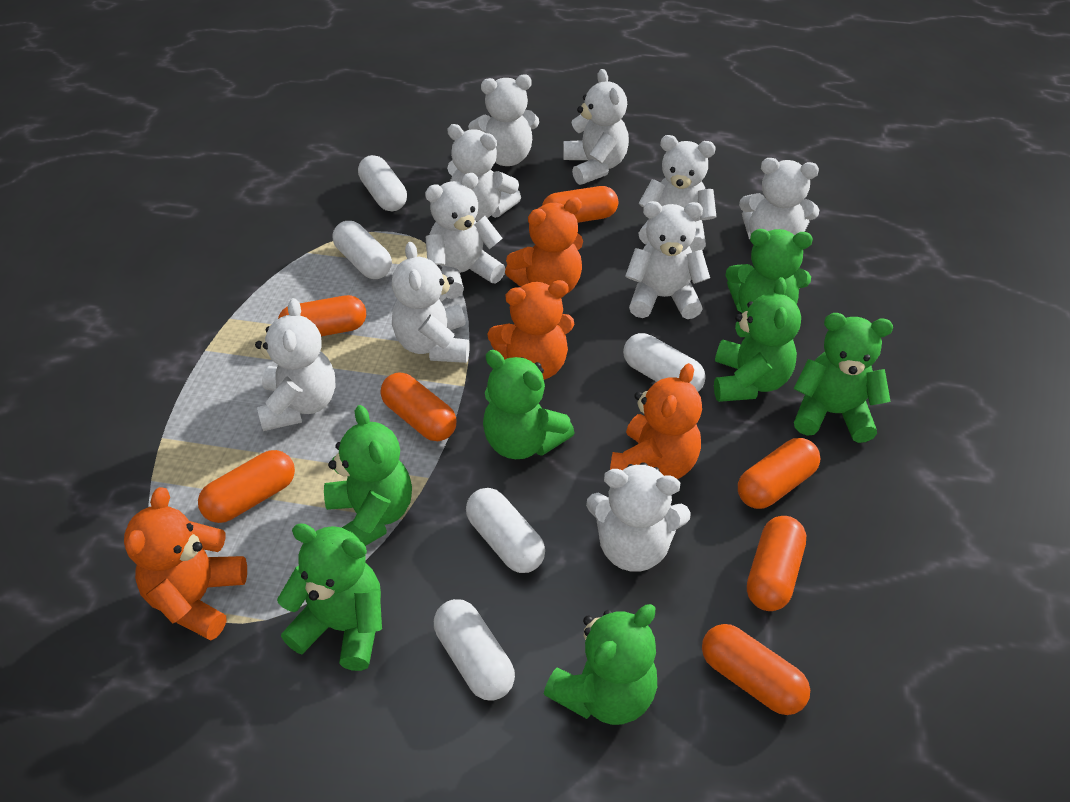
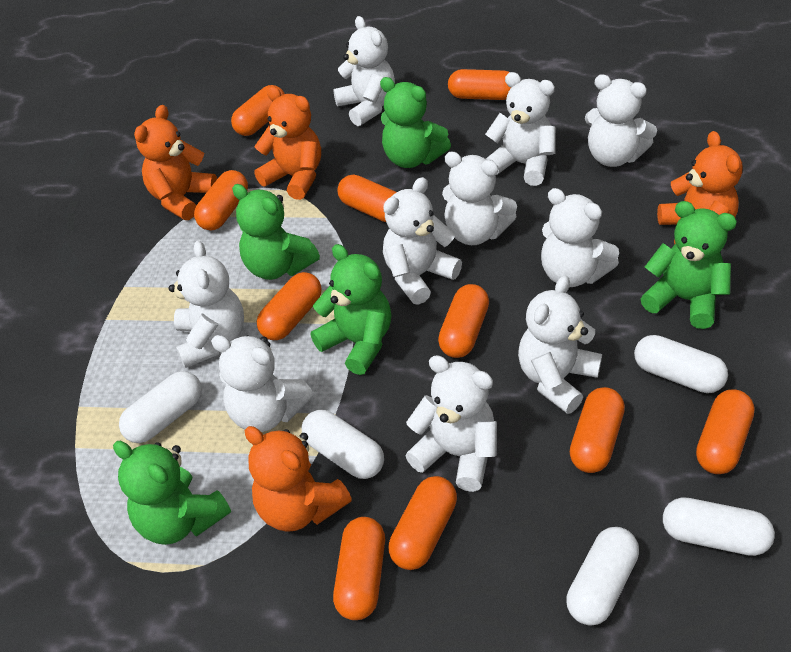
green teddy bear: 7 -> 5
orange capsule: 7 -> 10

